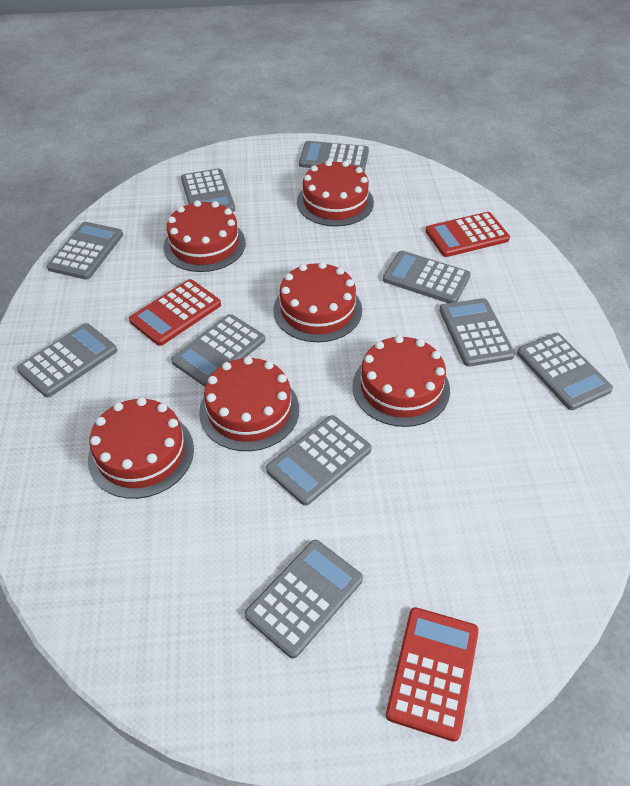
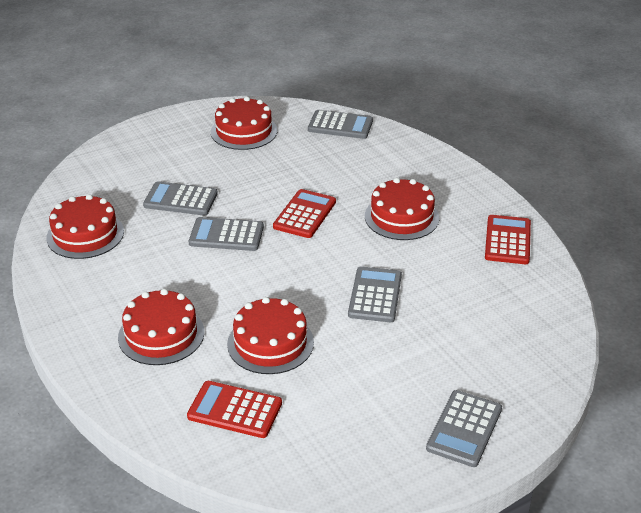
grey calculator: 10 -> 5
red cake: 6 -> 5

